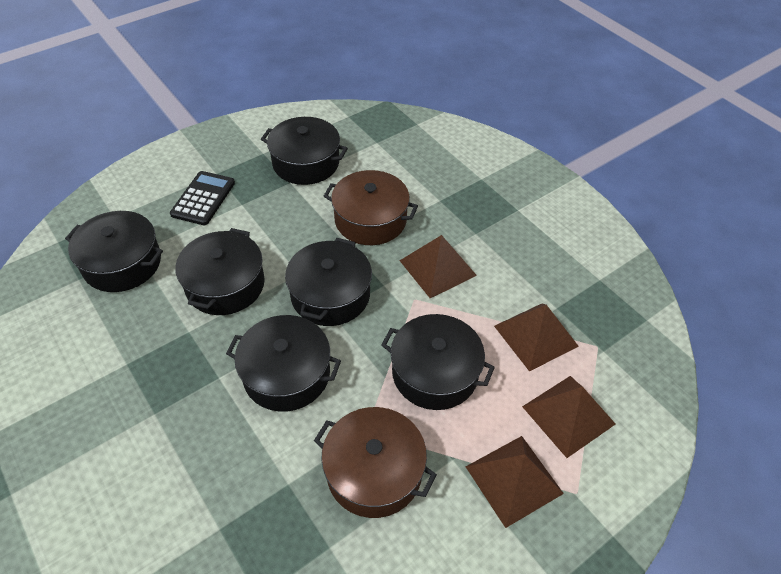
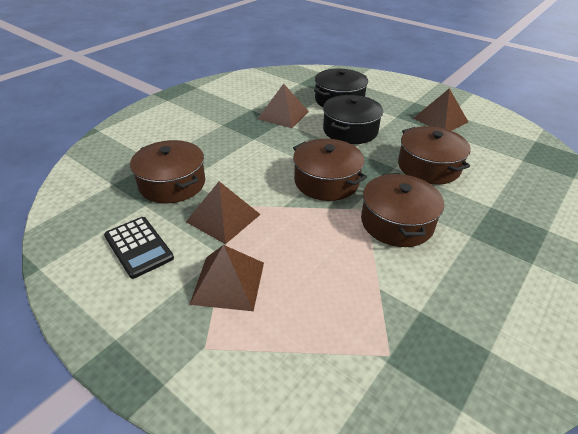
black pot: 6 -> 2
brown pot: 2 -> 4

